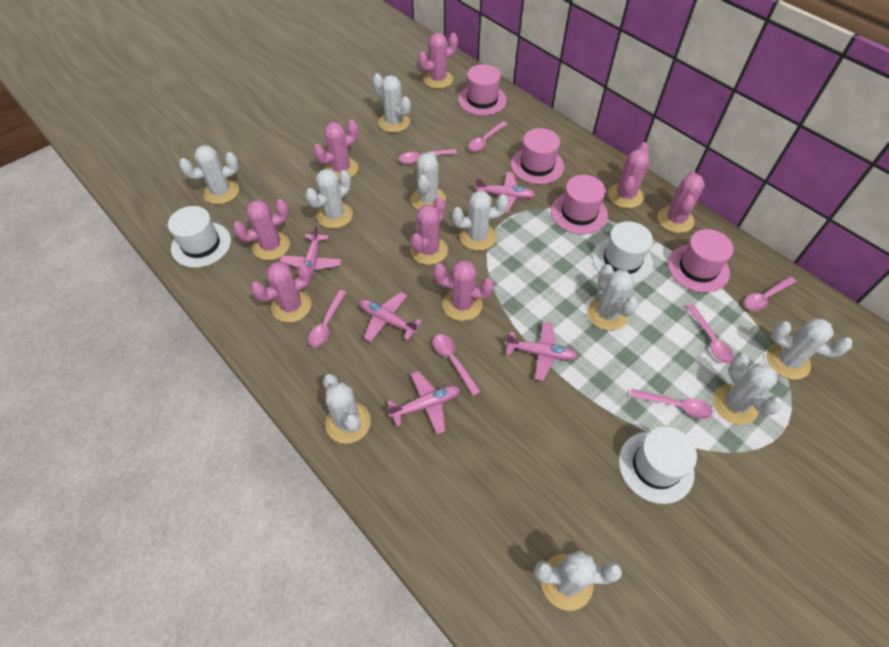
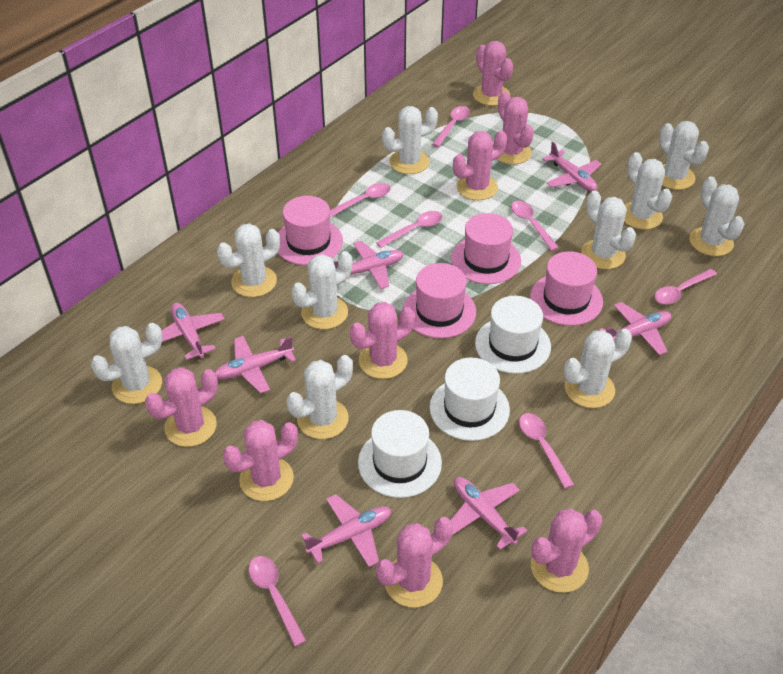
pink plane: 5 -> 7

